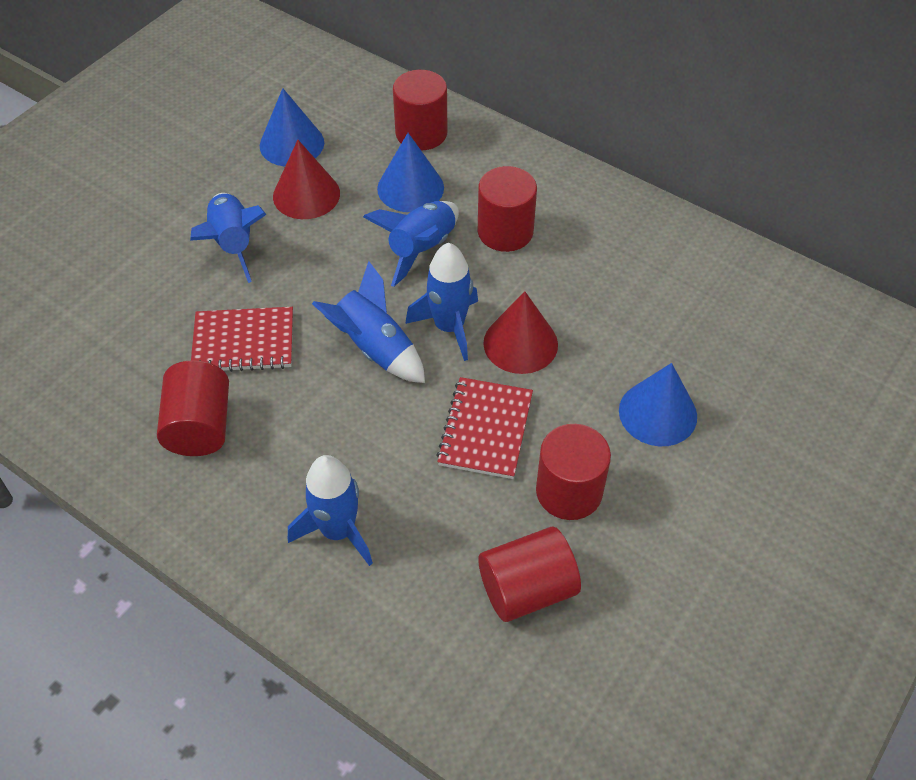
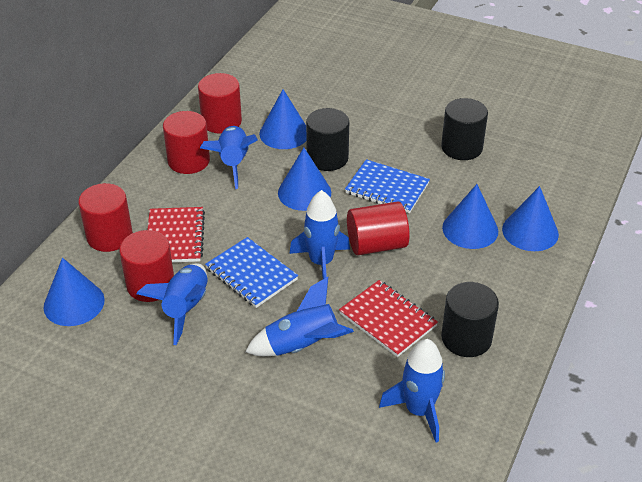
black cylinder: 0 -> 3
blue cone: 3 -> 5
blue notebook: 0 -> 2
red cone: 2 -> 0

